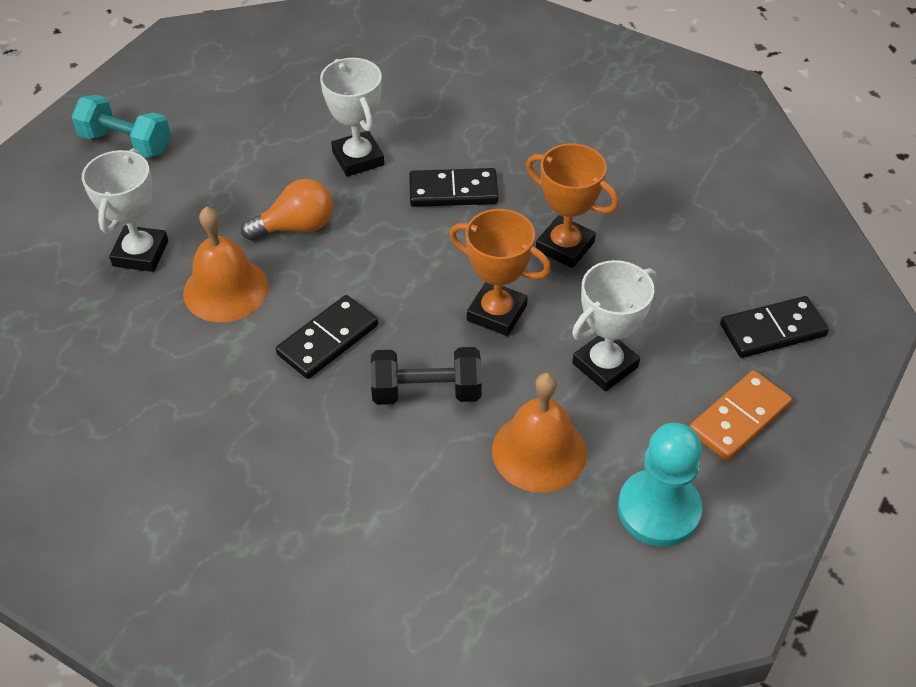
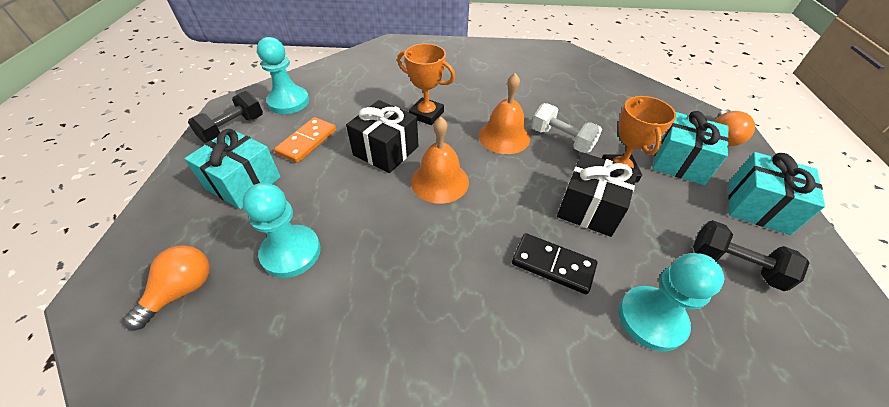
black domino: 3 -> 1
black dumbbell: 1 -> 2
black gift: 0 -> 2
orange light bulb: 1 -> 2
turquoise dumbbell: 1 -> 0
turquoise gift: 0 -> 3
turquoise pawn: 1 -> 3
white dumbbell: 0 -> 1
white trophy: 3 -> 0

